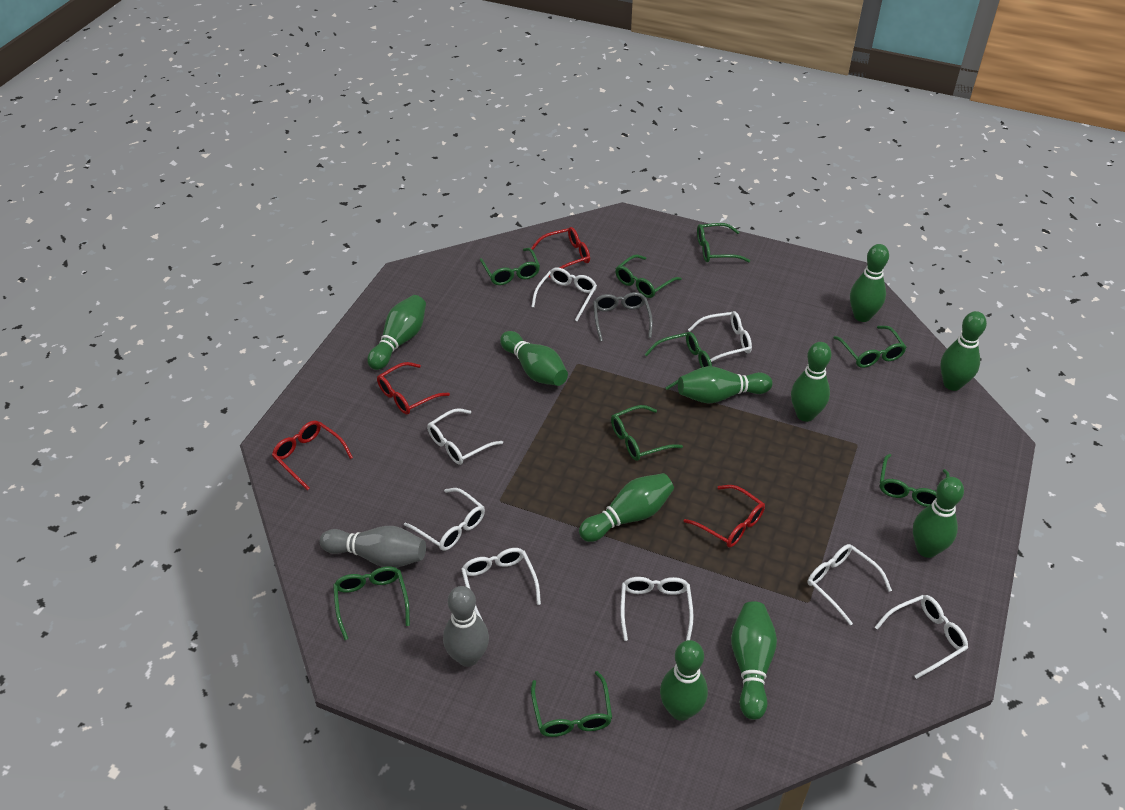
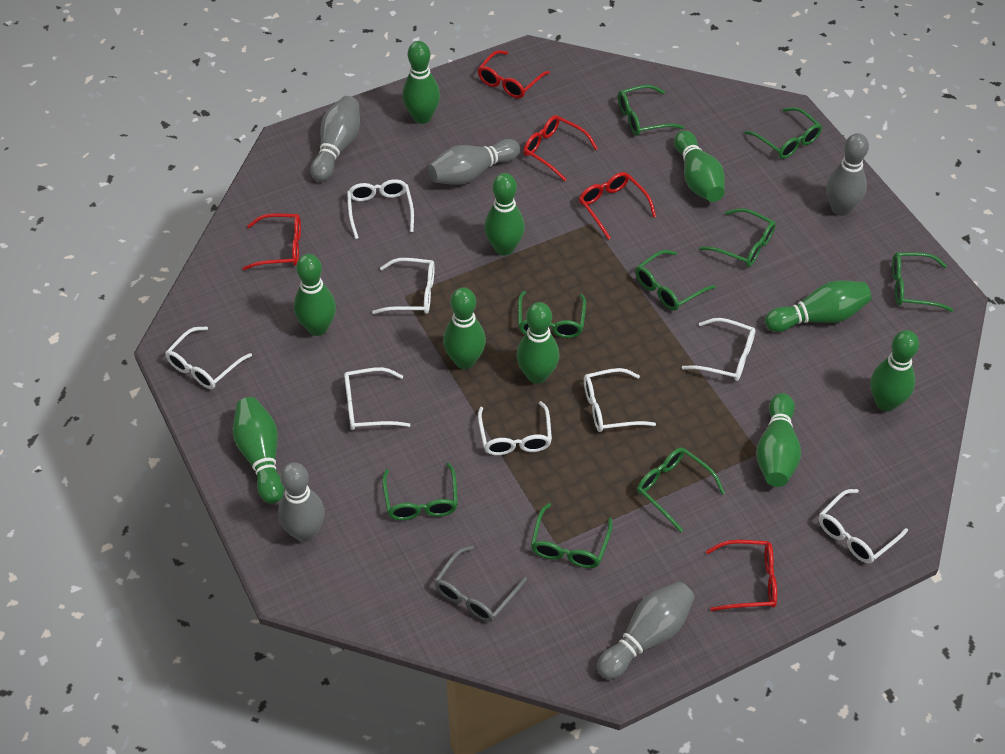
grey bowling pin: 2 -> 5
red glasses: 4 -> 5

